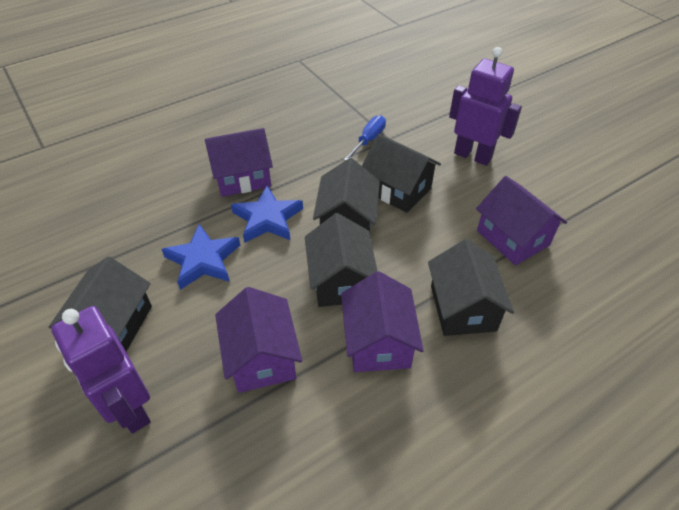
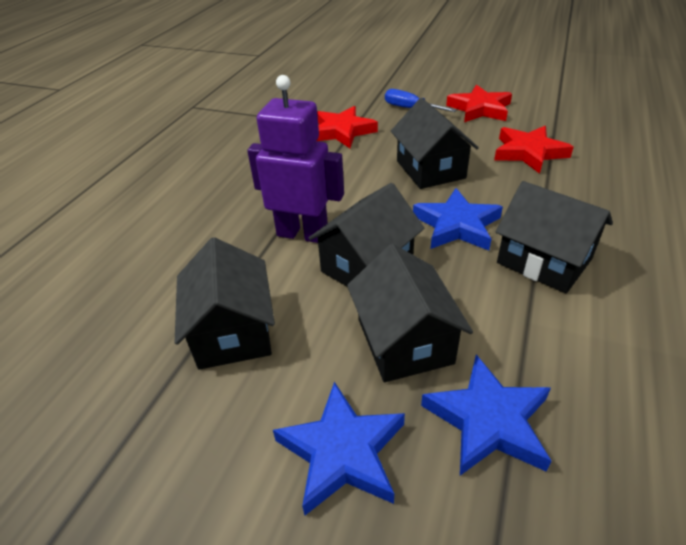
blue star: 2 -> 3
purple house: 4 -> 0
purple robot: 2 -> 1
red star: 0 -> 3

